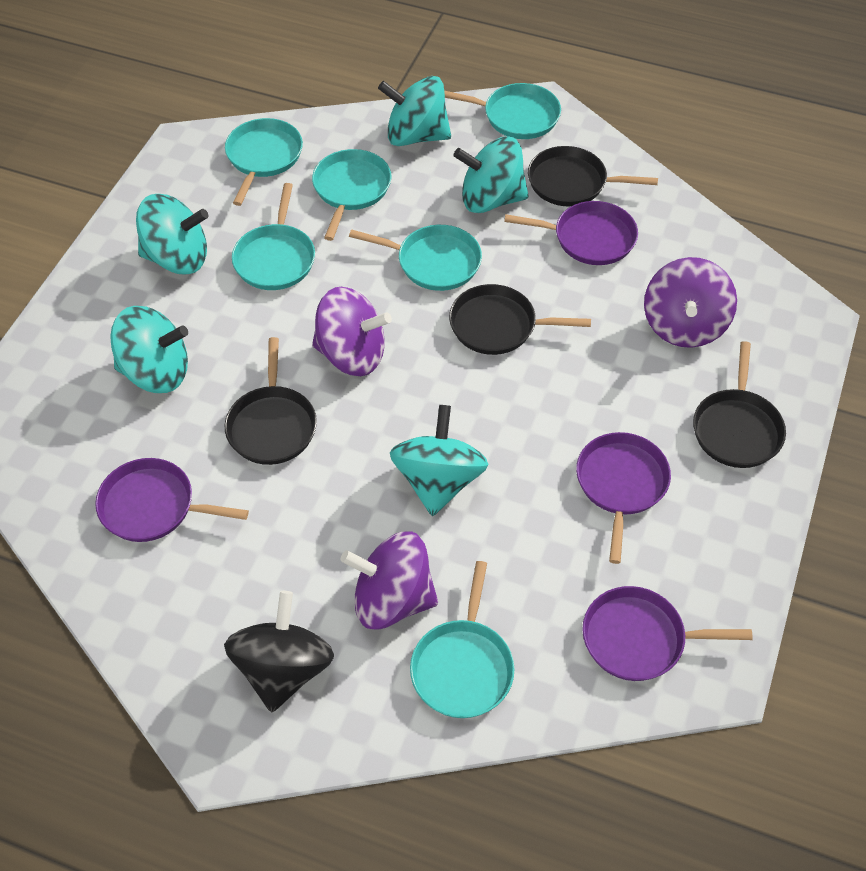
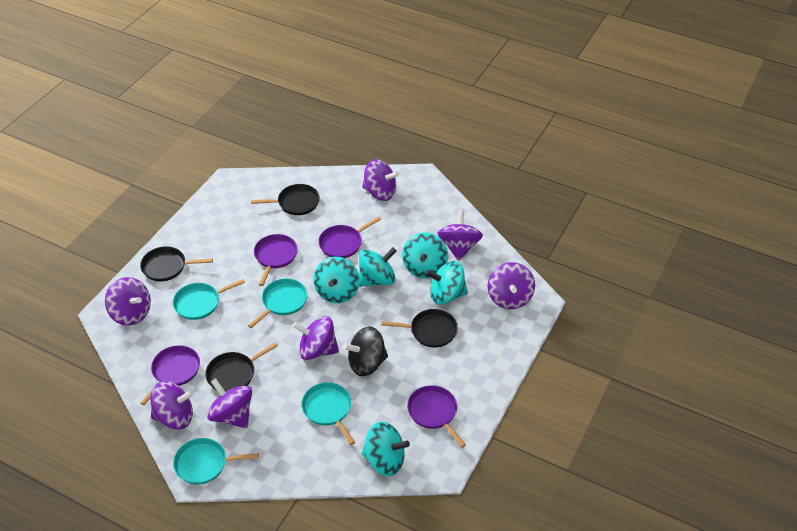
purple spinning top: 3 -> 7
turquoise pan: 6 -> 4

